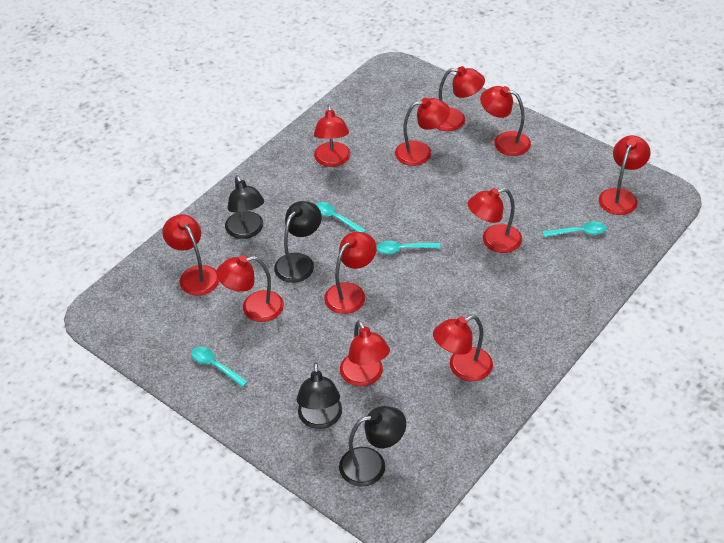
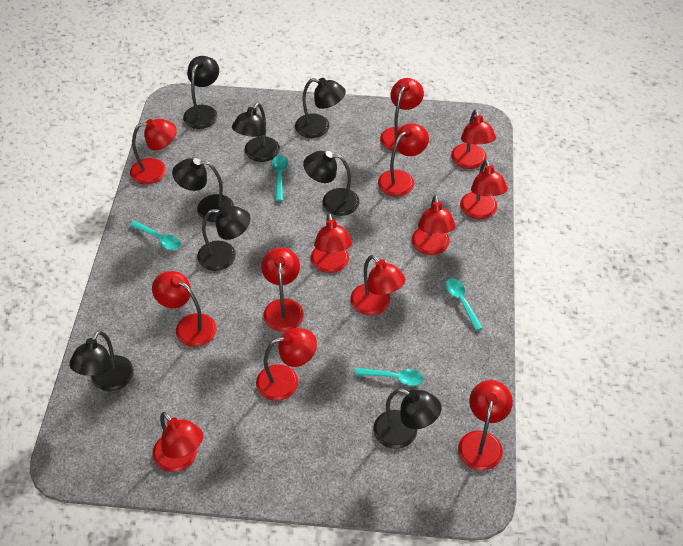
black lamp: 4 -> 8
red lamp: 11 -> 13

